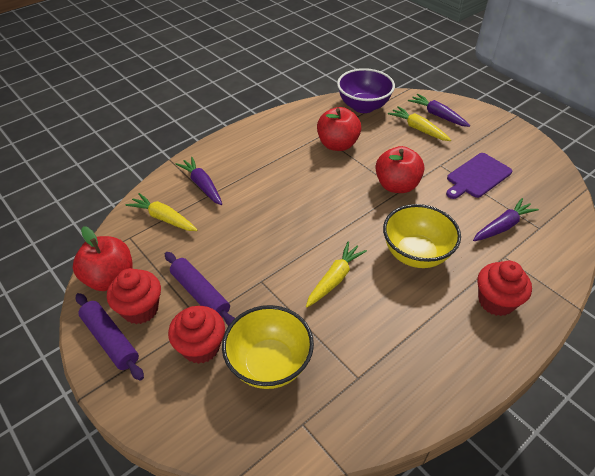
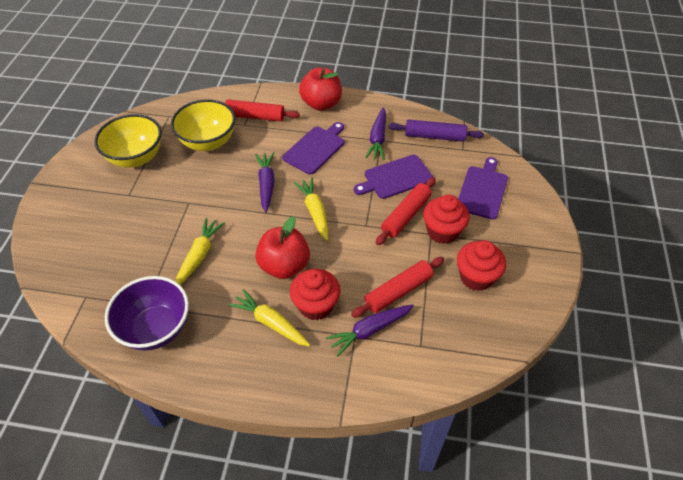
purple cutting board: 1 -> 3
purple rolling pin: 2 -> 1
red apple: 3 -> 2
red rolling pin: 0 -> 3

